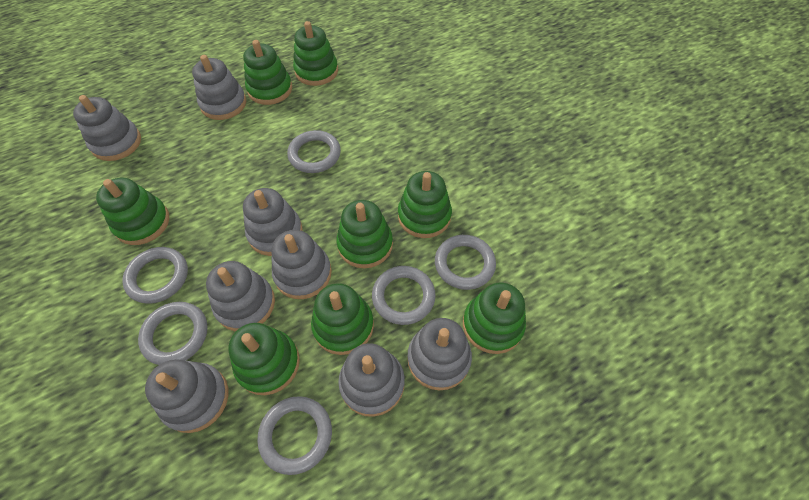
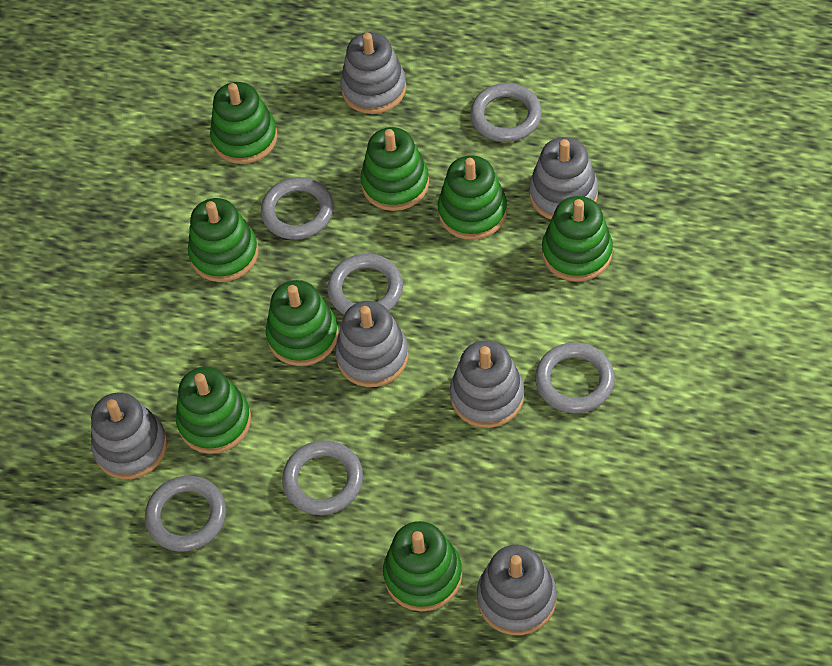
grey stacking toy: 8 -> 6

